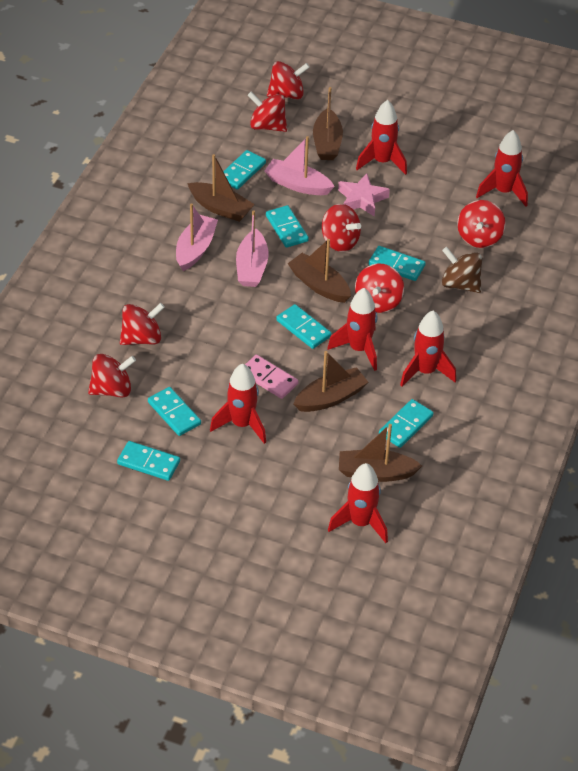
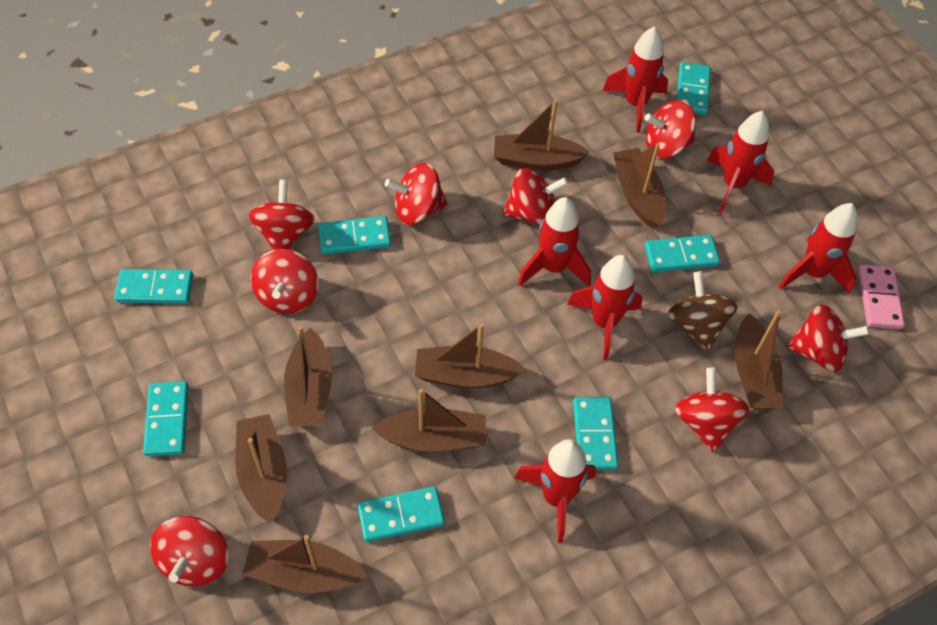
brown boat: 5 -> 8
pink boat: 3 -> 0
pink star: 1 -> 0
red spinning top: 7 -> 8

